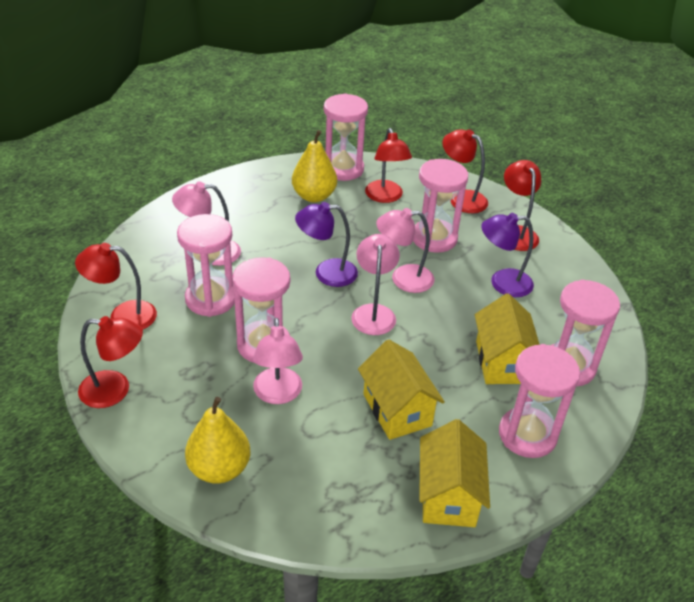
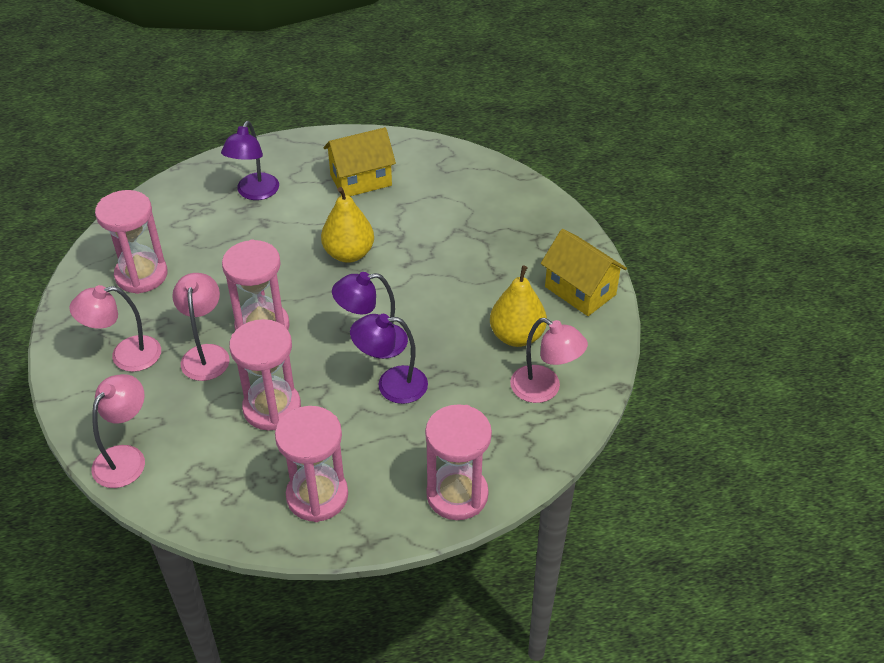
pink hourglass: 6 -> 5
purple lamp: 2 -> 3
red lamp: 5 -> 0
yellow house: 3 -> 2

